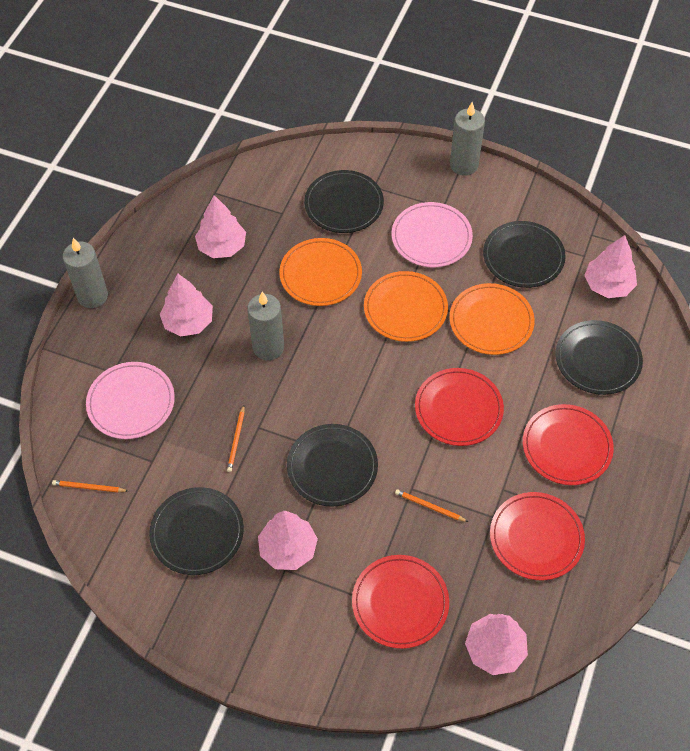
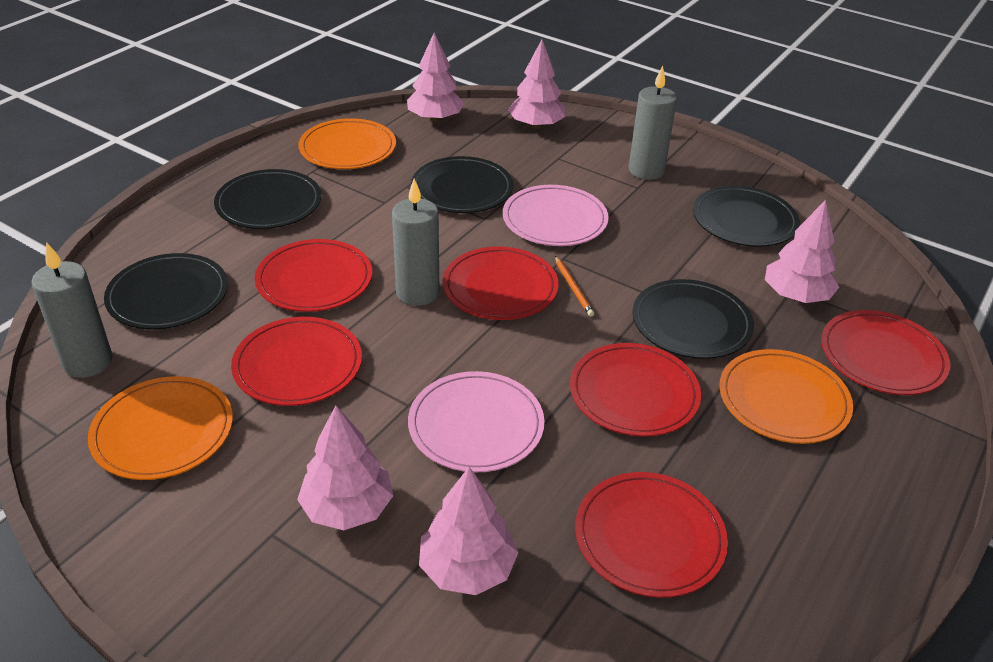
orange pencil: 3 -> 1
red plate: 4 -> 6

